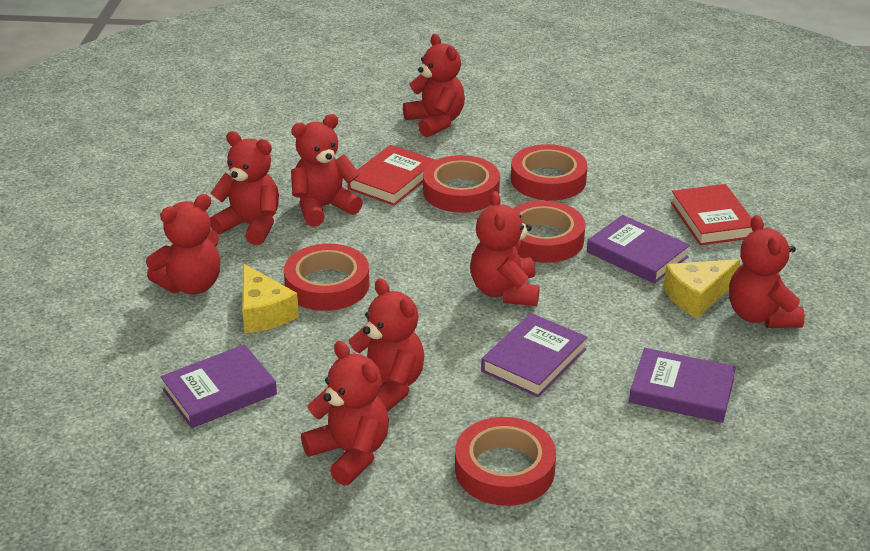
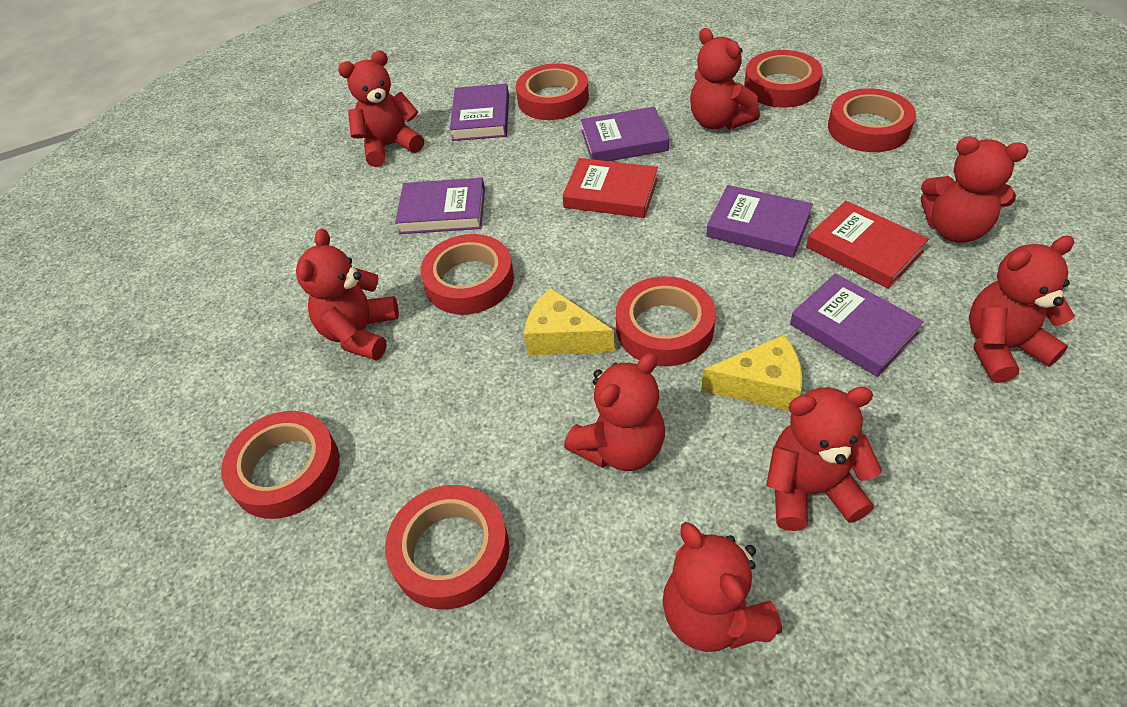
purple book: 4 -> 5
red tape: 5 -> 7

